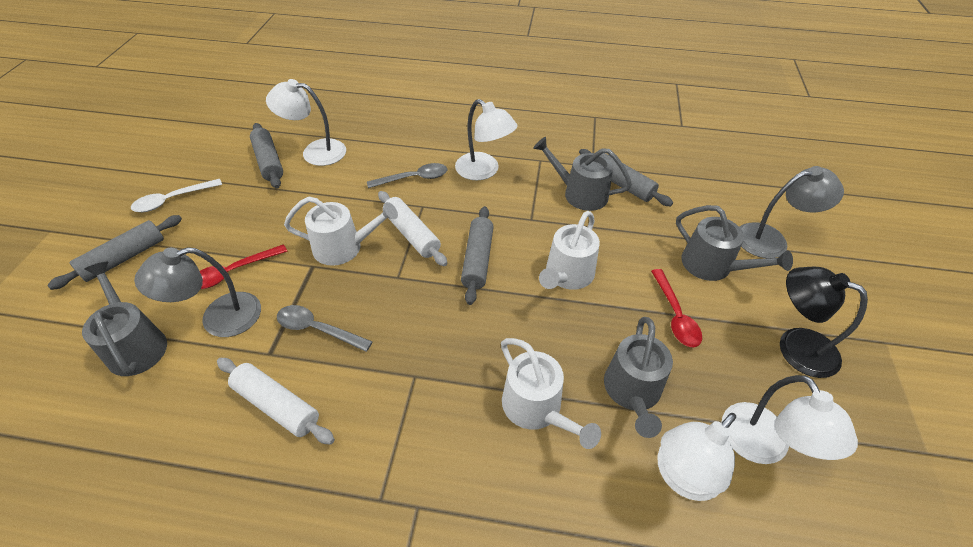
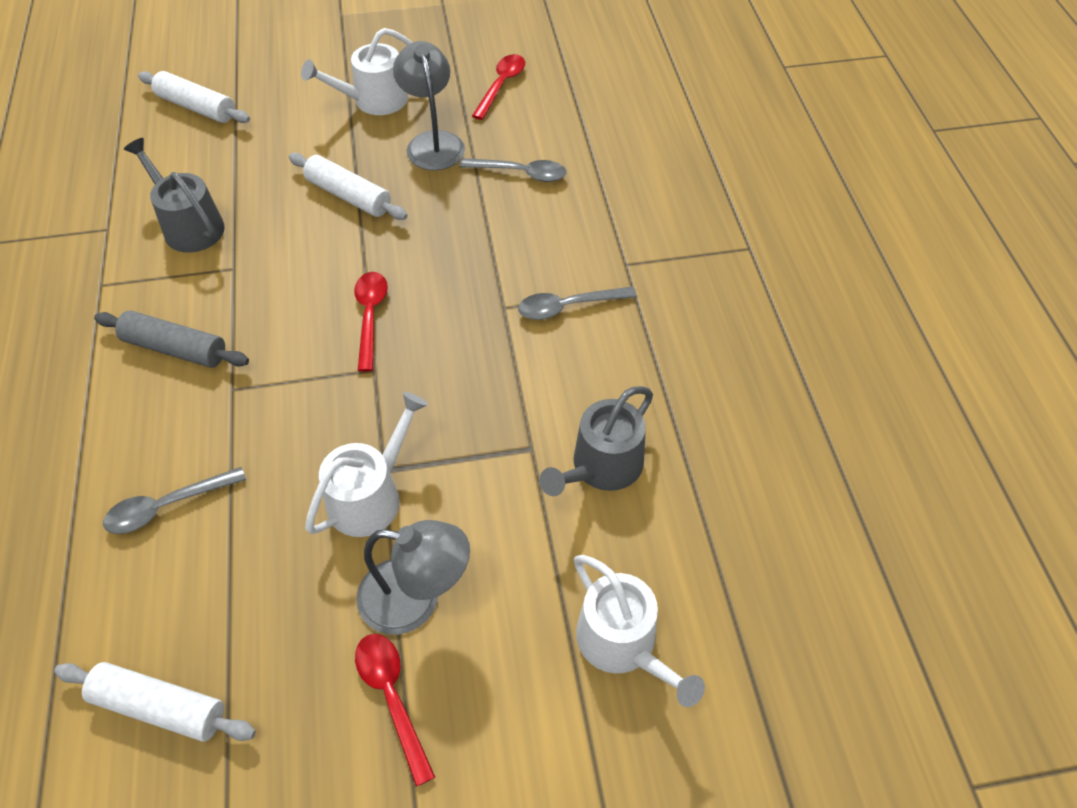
black lamp: 1 -> 0
grey rolling pin: 4 -> 1
grey spoon: 2 -> 3
grey watering can: 4 -> 2
red spoon: 2 -> 3
white lamp: 4 -> 0
white rolling pin: 2 -> 3
white spoon: 1 -> 0

